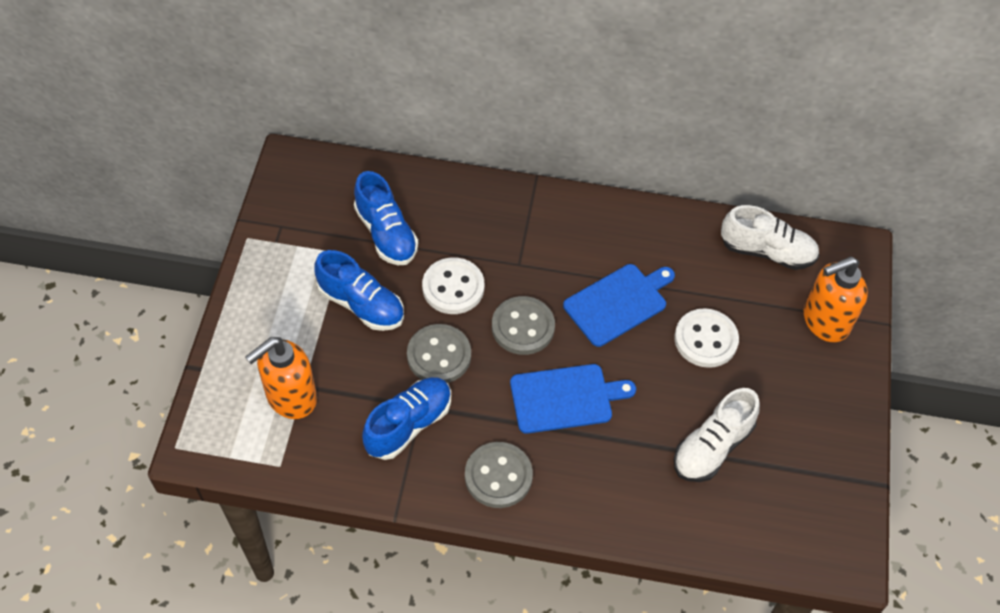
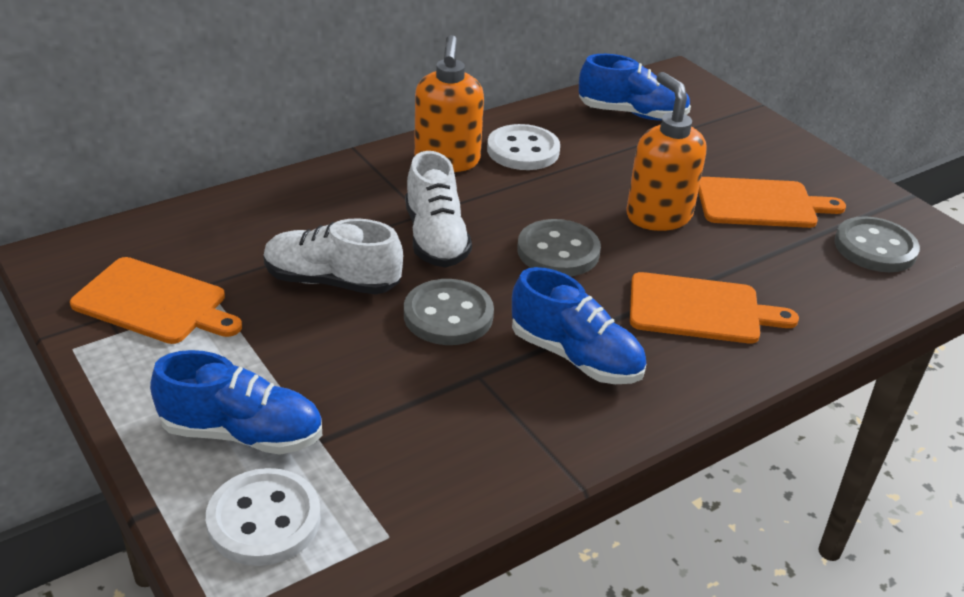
blue cutting board: 2 -> 0
orange cutting board: 0 -> 3

